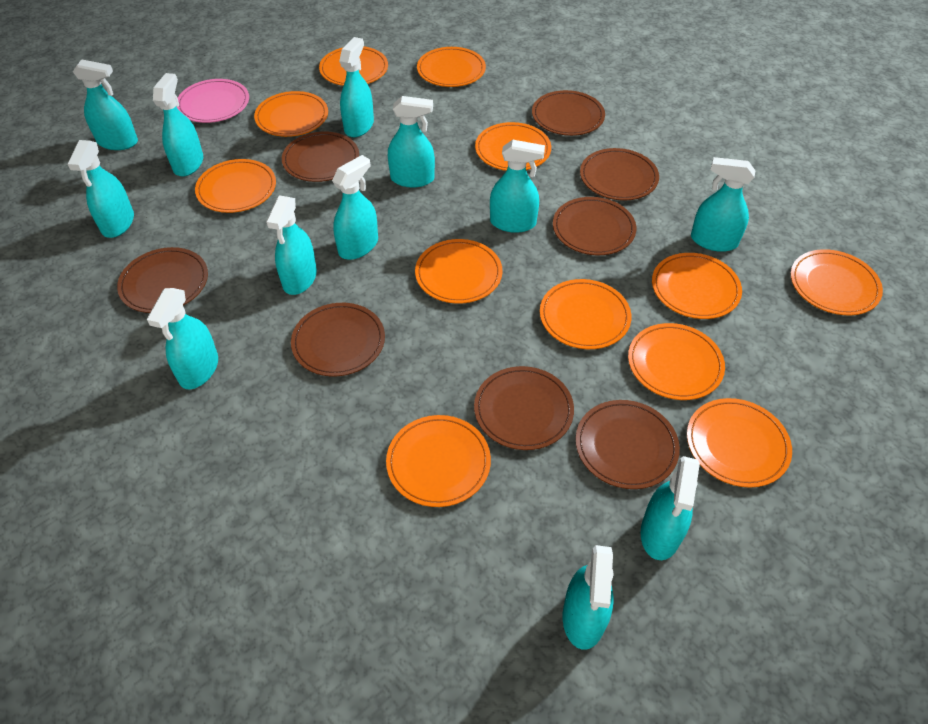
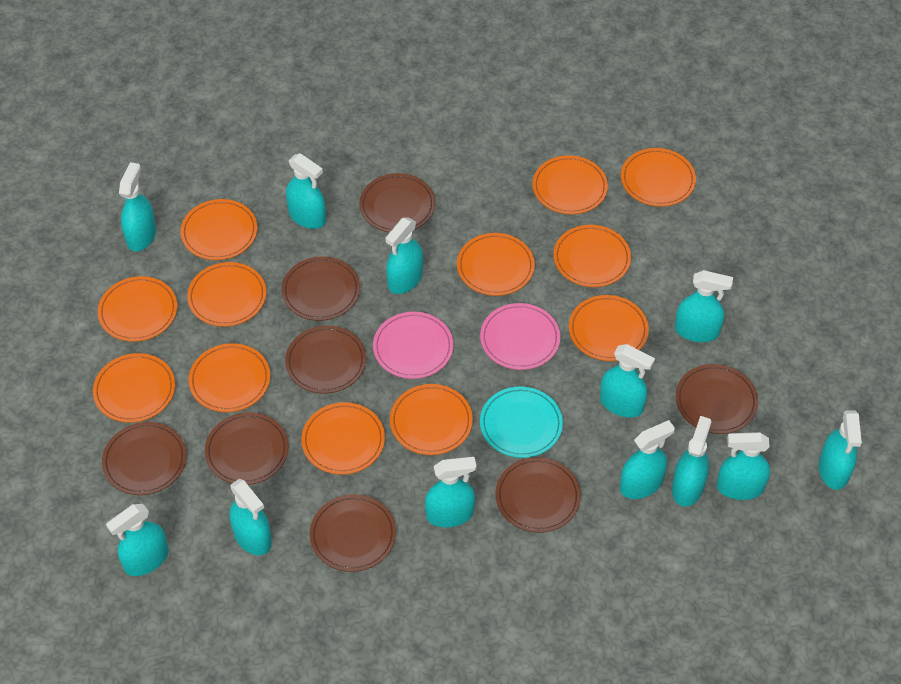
pink plate: 1 -> 2
turquoise plate: 0 -> 1

